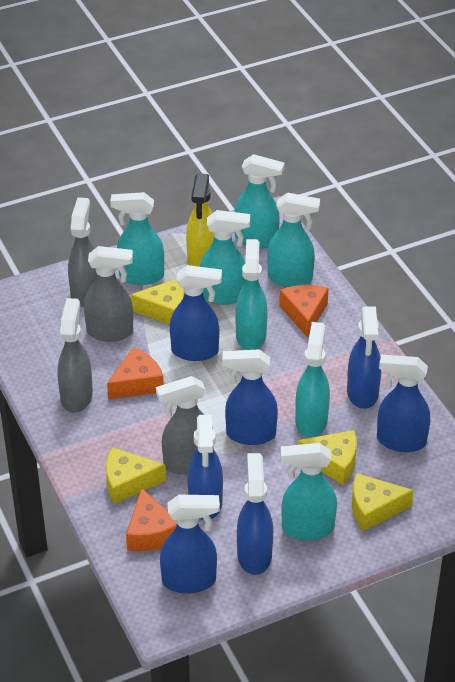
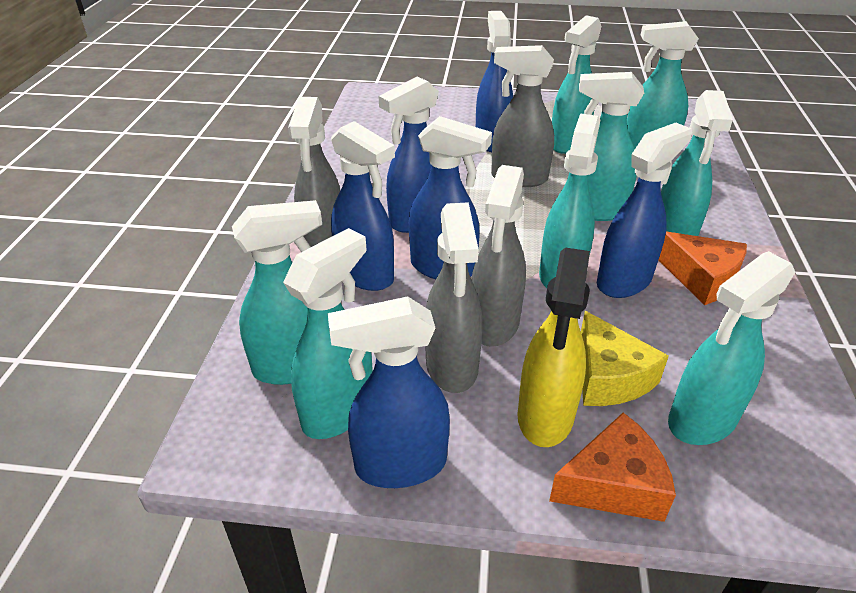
blue spray bottle: 7 -> 6
orange cheese: 3 -> 2
turquoise spray bottle: 7 -> 8
yellow cheese: 4 -> 1

